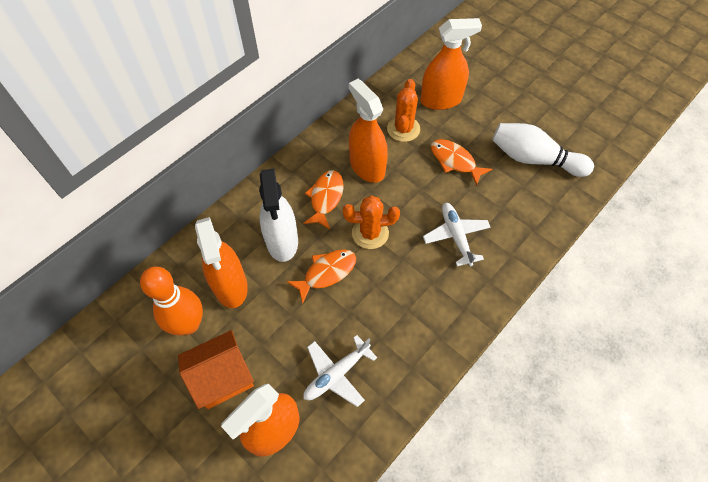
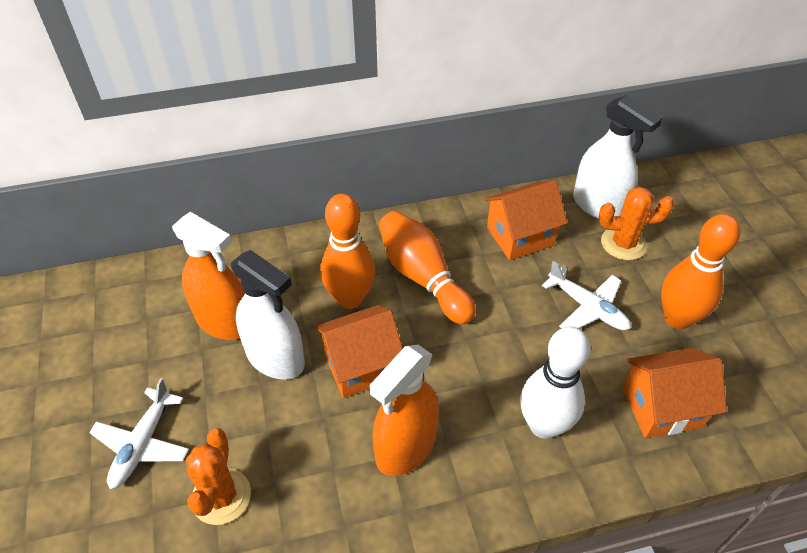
orange bowling pin: 1 -> 3
orange fish: 3 -> 0
orange house: 1 -> 3
orange spray bottle: 4 -> 2
white spray bottle: 1 -> 2

